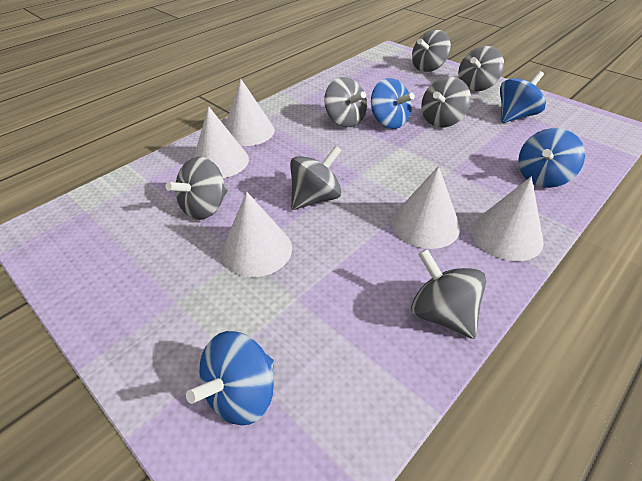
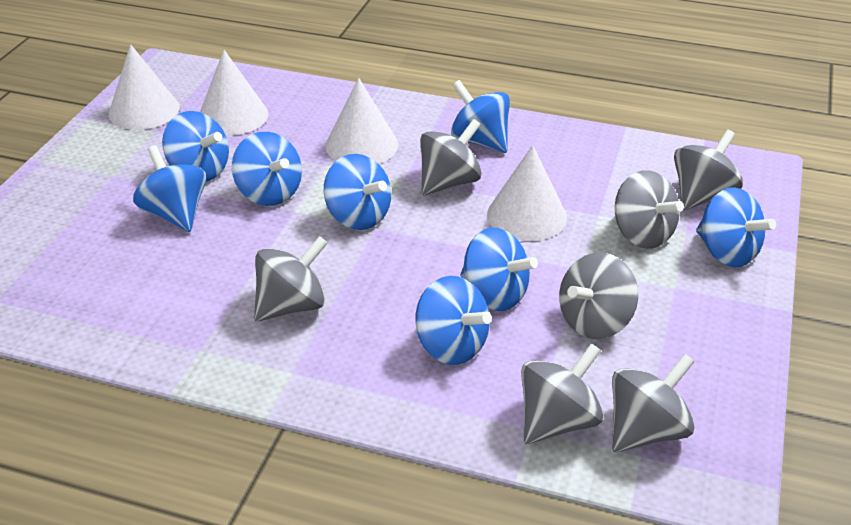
blue spinning top: 4 -> 8
white cone: 5 -> 4

